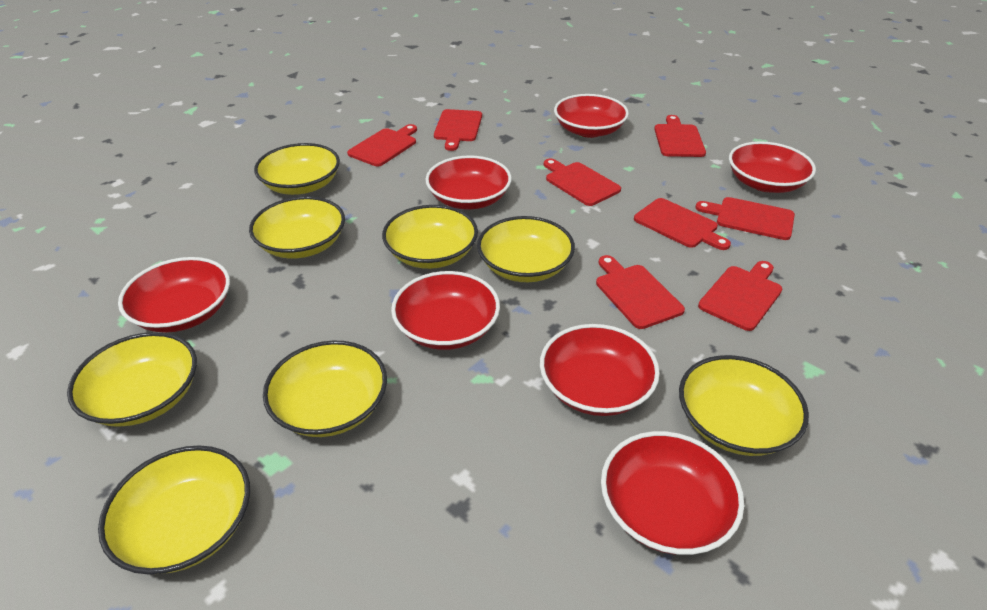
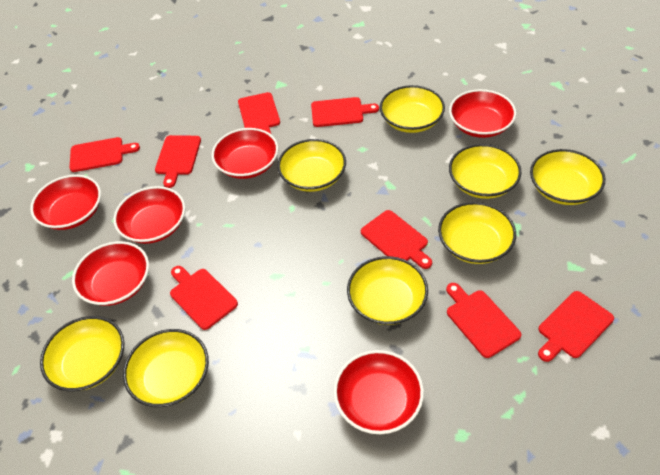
red bowl: 7 -> 6

